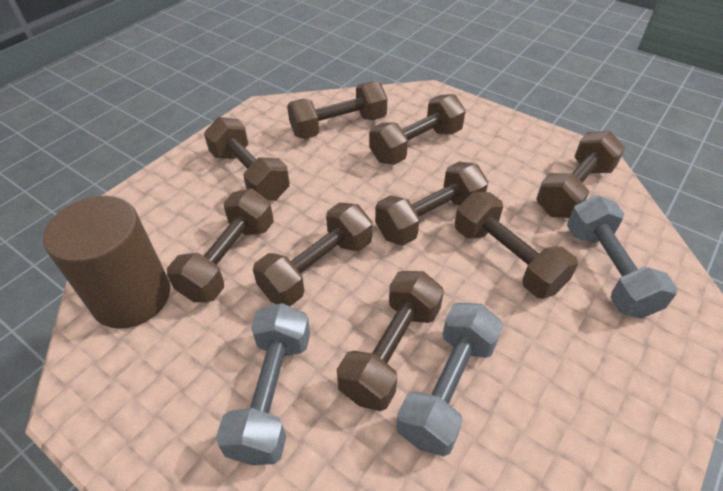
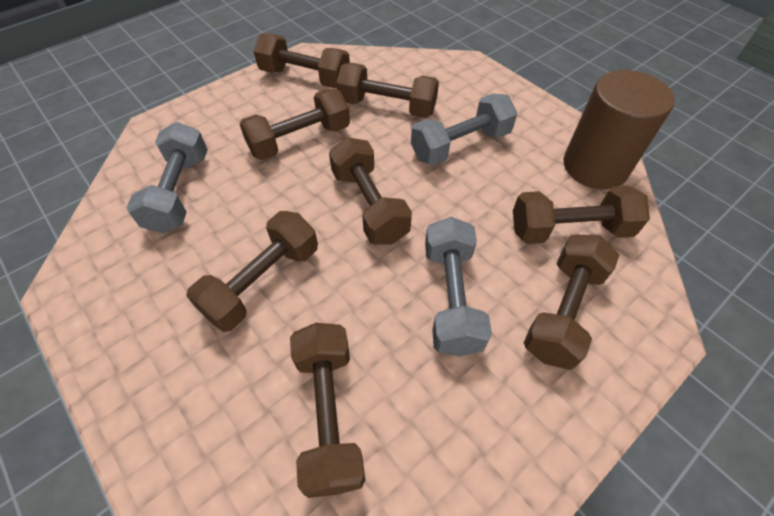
brown dumbbell: 9 -> 8

